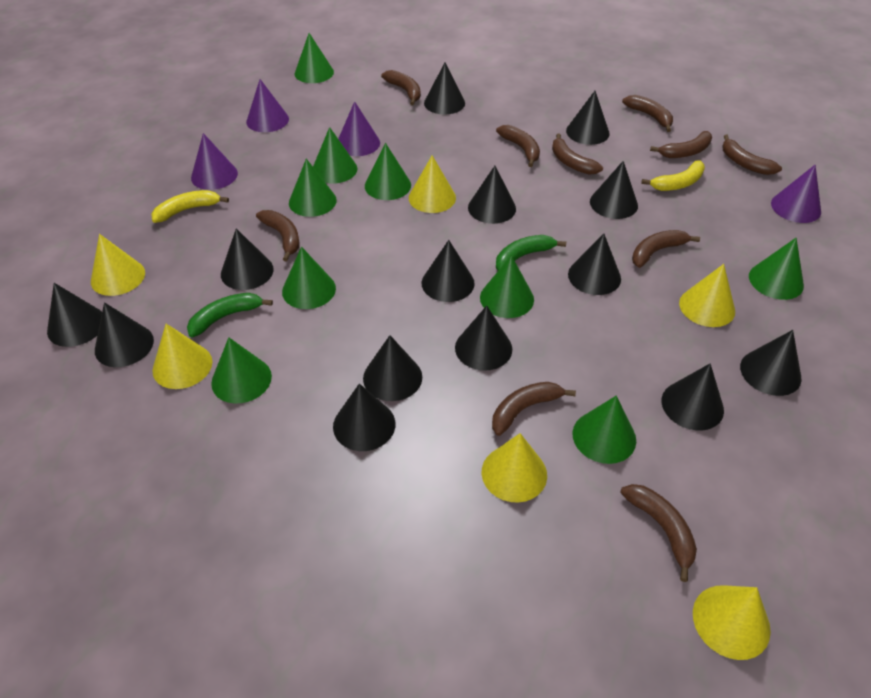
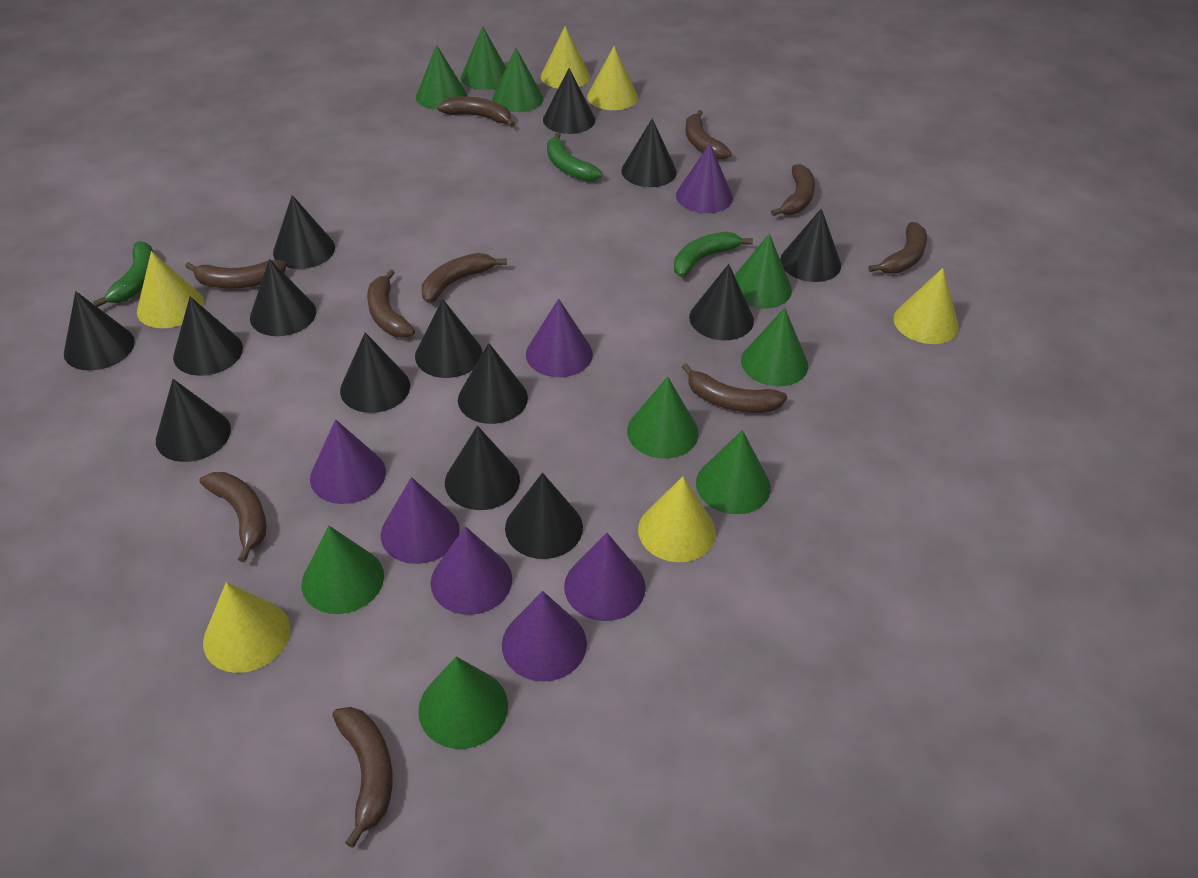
green banana: 2 -> 3
purple cone: 4 -> 7
yellow banana: 2 -> 0

